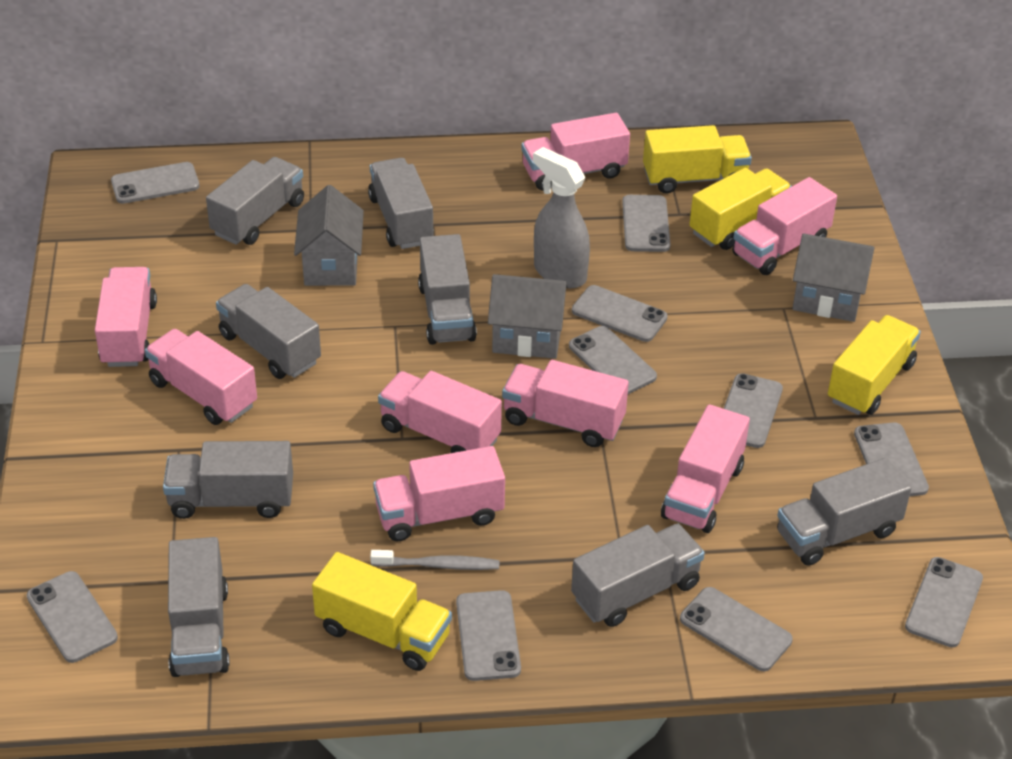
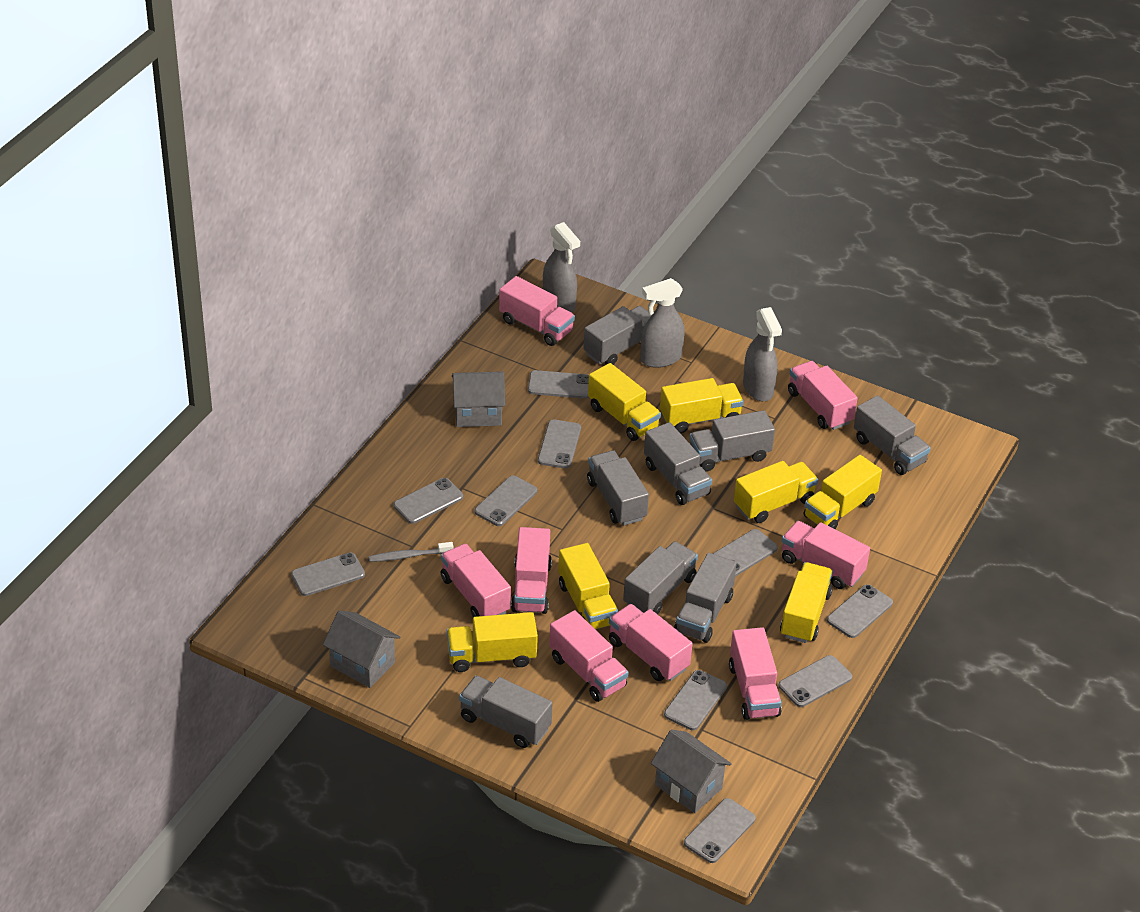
grey spray bottle: 1 -> 3
yellow truck: 4 -> 7

